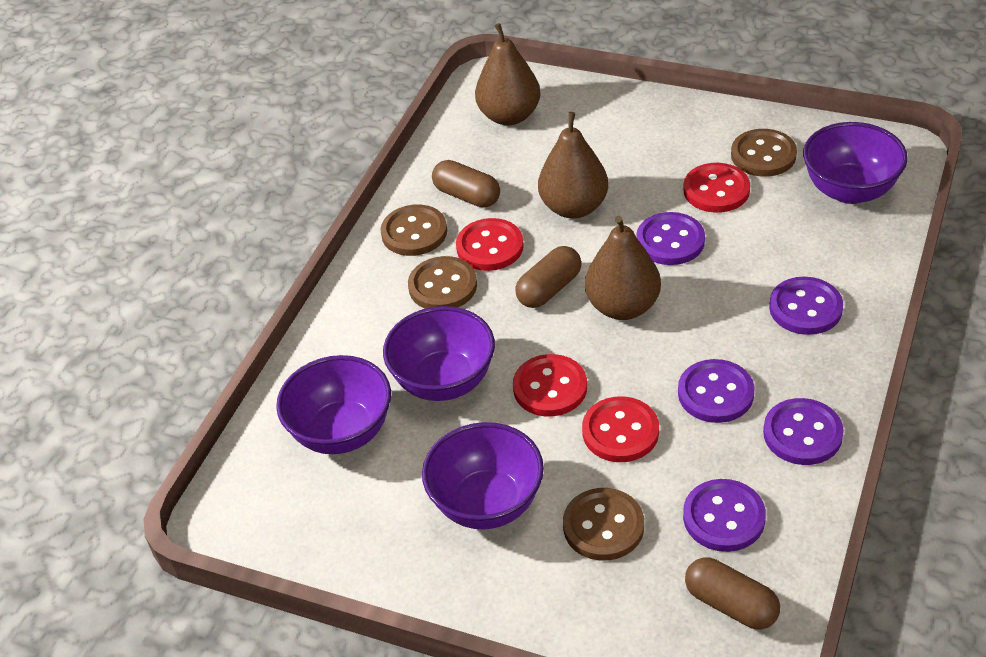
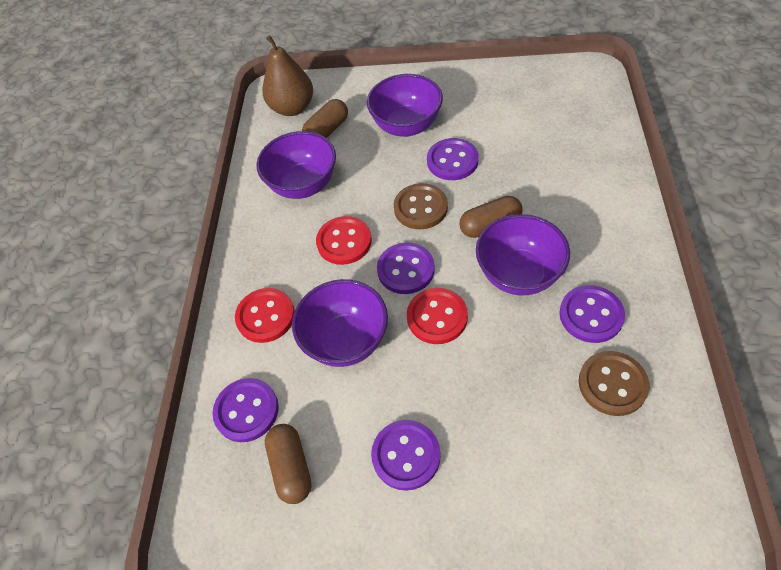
brown button: 4 -> 2
brown pear: 3 -> 1
red button: 4 -> 3

